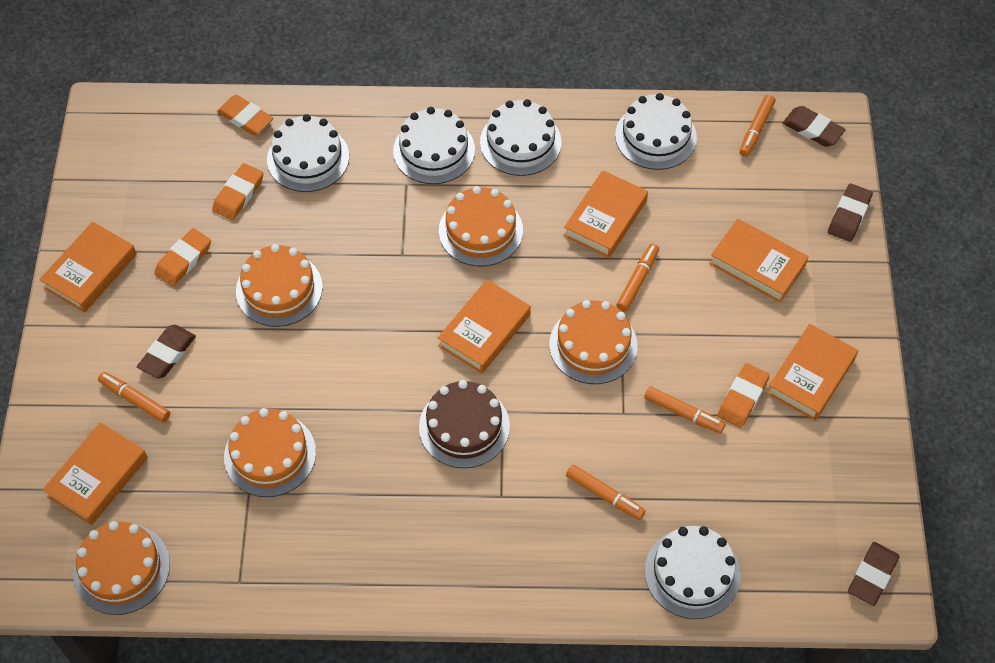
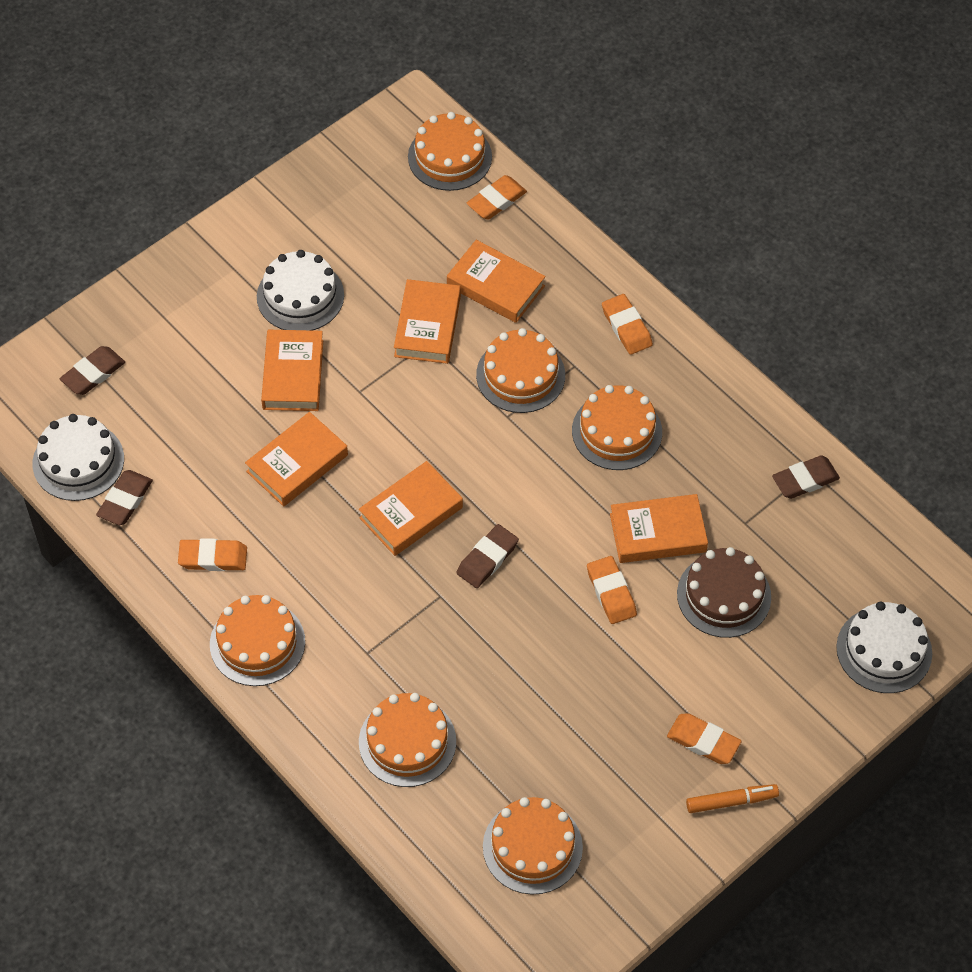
orange cake: 5 -> 6
orange eraser: 4 -> 5
orange marker: 5 -> 1
white cake: 5 -> 3

